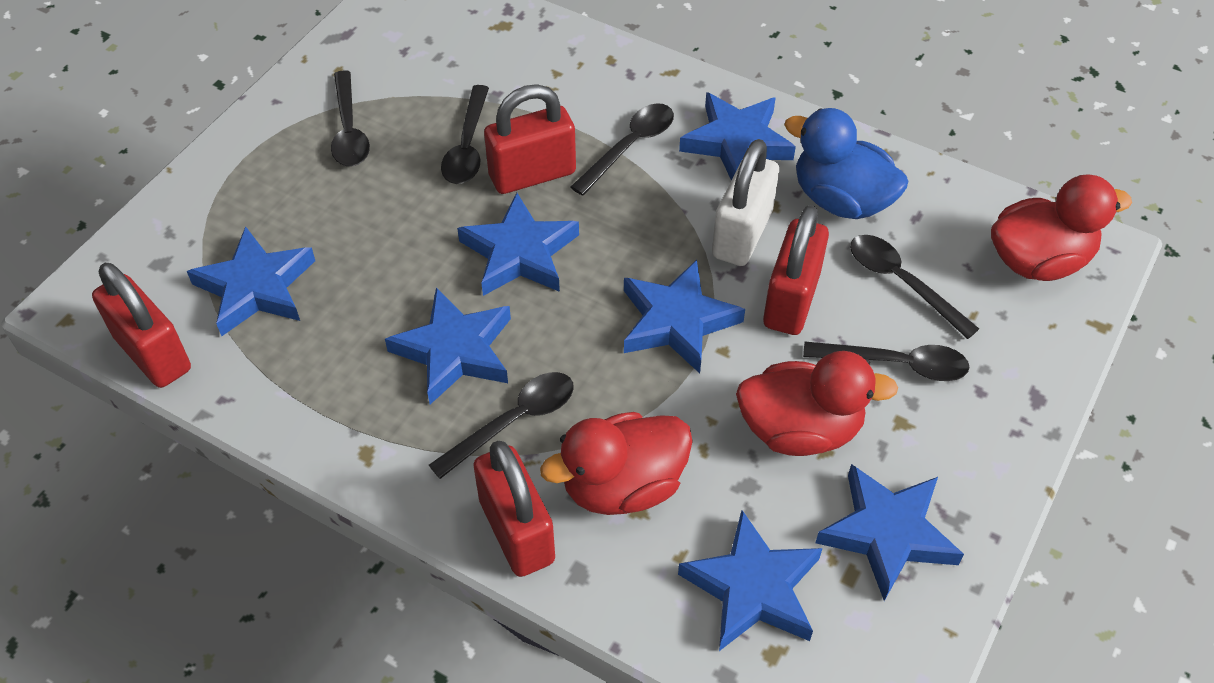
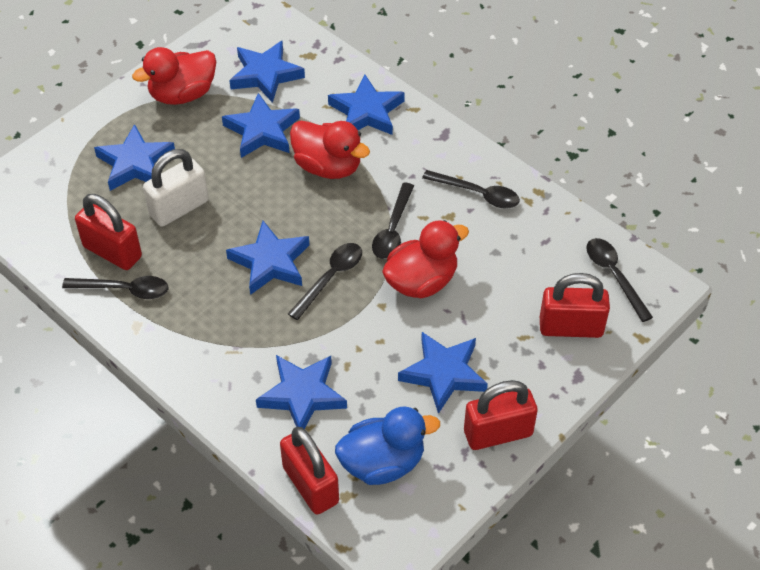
black spoon: 6 -> 5

